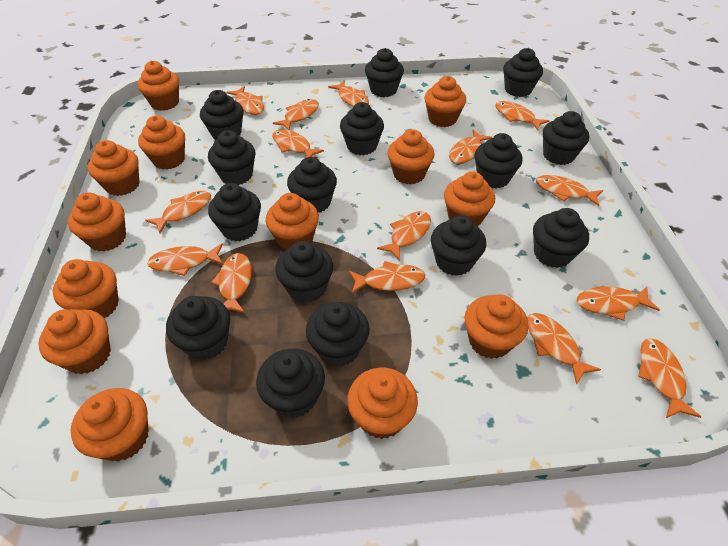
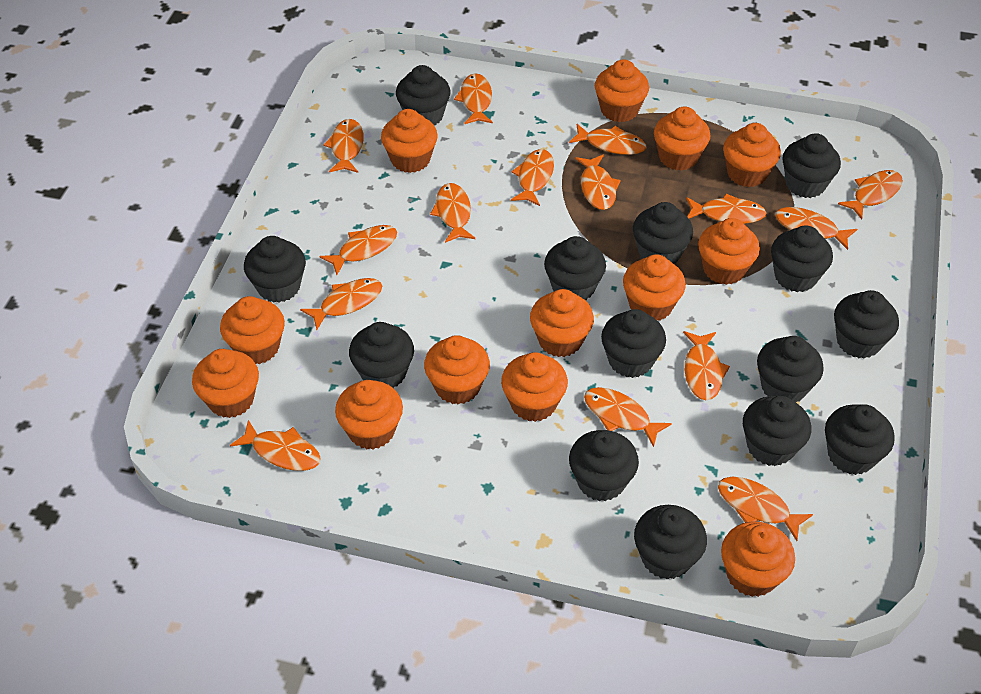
black cupcake: 15 -> 14

